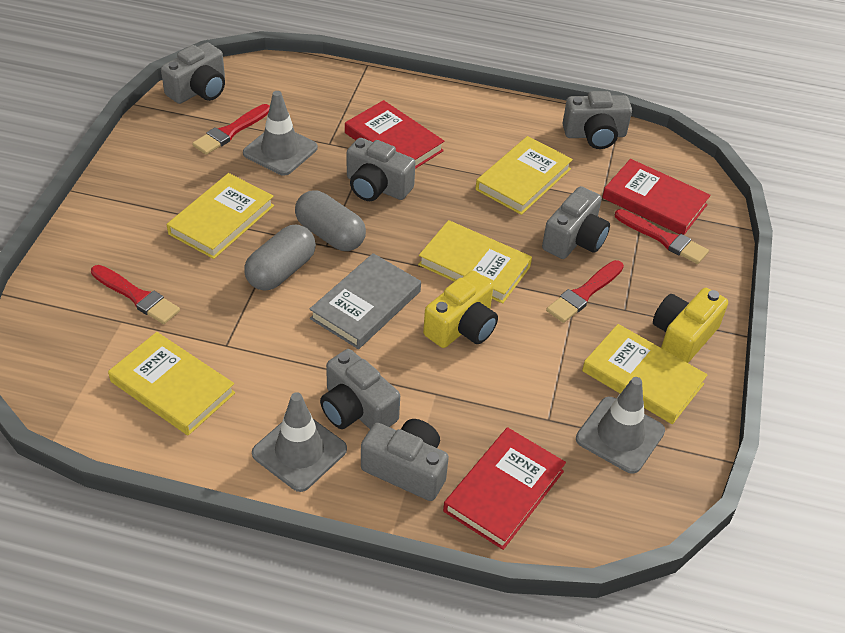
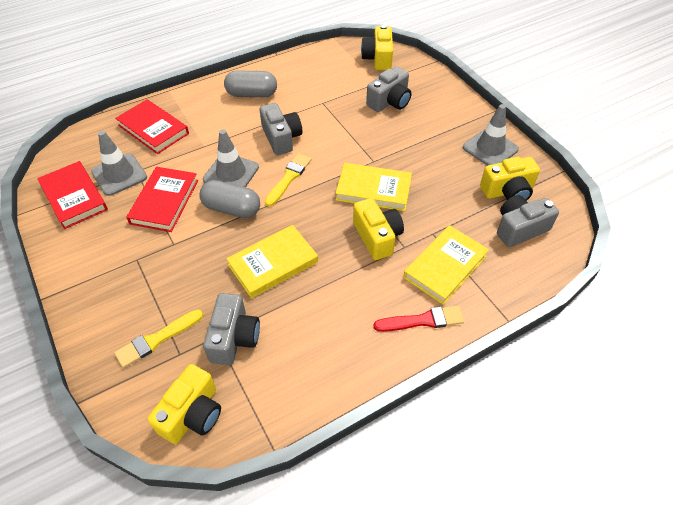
grey book: 1 -> 0
grey camera: 6 -> 4
red brush: 4 -> 1
yellow book: 5 -> 3
yellow brush: 0 -> 2
yellow camera: 2 -> 4

